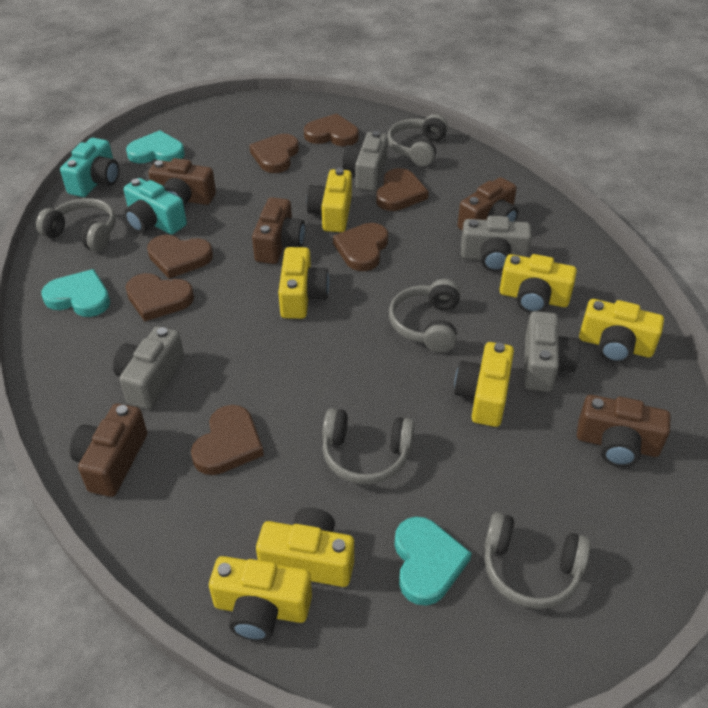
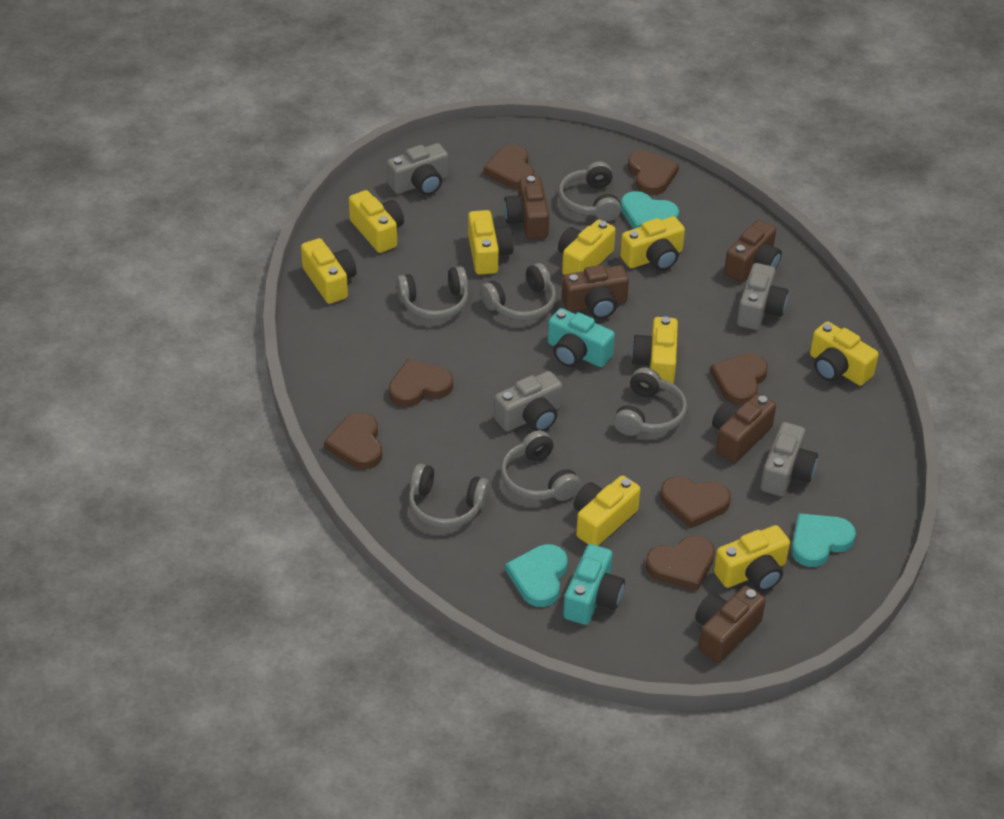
grey headphones: 5 -> 6
yellow camera: 7 -> 9

